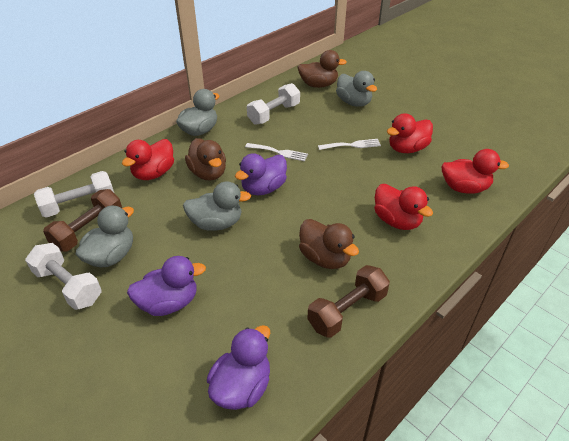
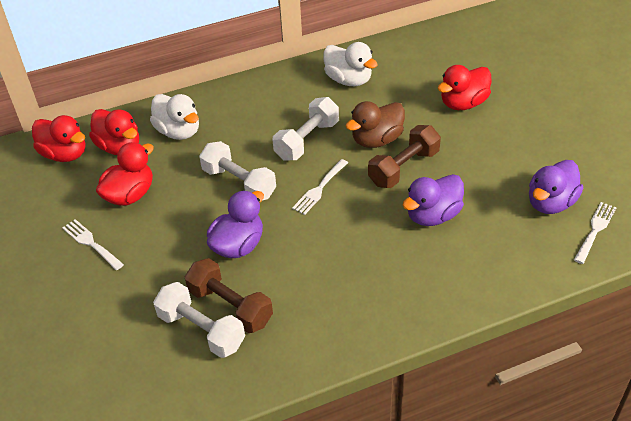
brown duck: 3 -> 1
grey duck: 4 -> 0
white duck: 0 -> 2
white fork: 2 -> 3

